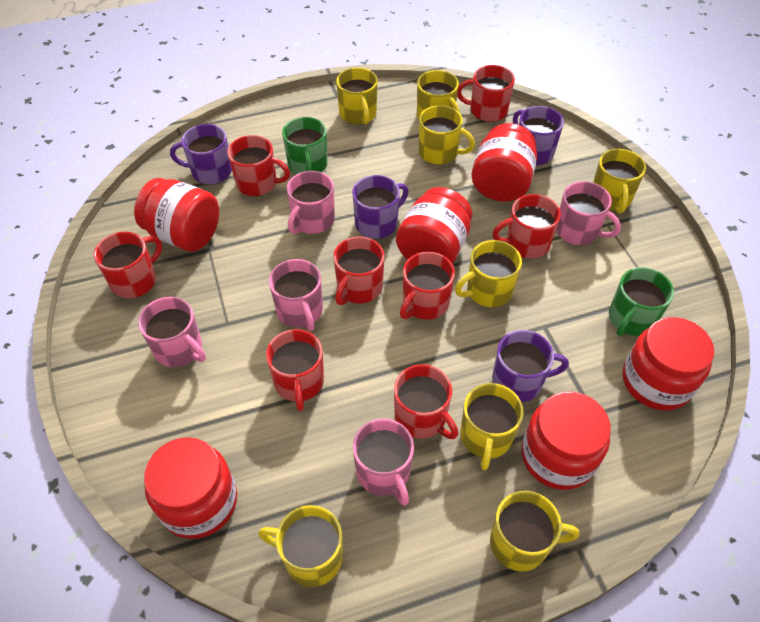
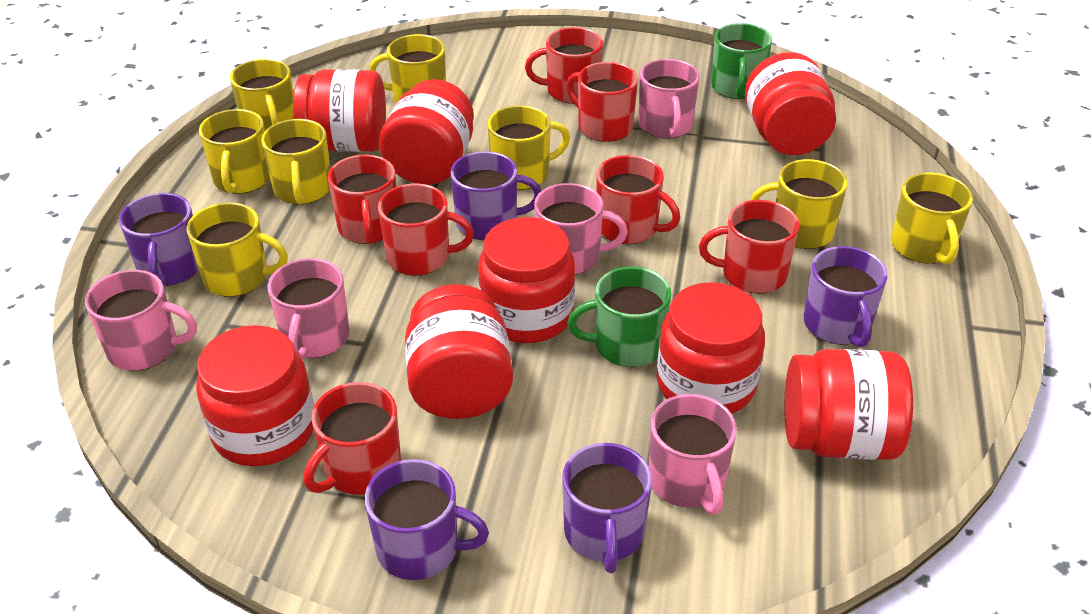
purple mug: 4 -> 5
red jar: 6 -> 8
red mug: 8 -> 7

